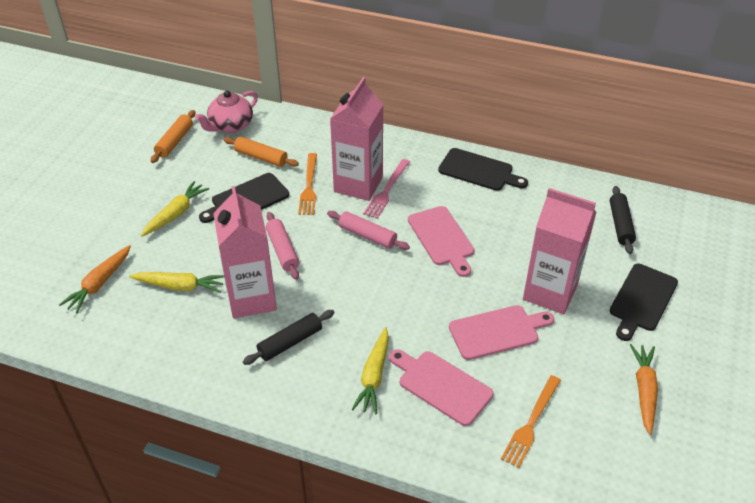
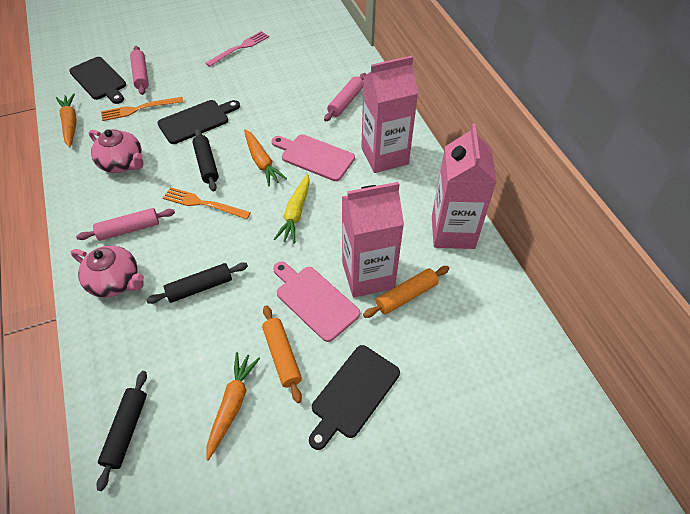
black rolling pin: 2 -> 3
orange carrot: 2 -> 3
pink cutting board: 3 -> 2
pink rolling pin: 2 -> 3
pink teapot: 1 -> 2
yellow carrot: 3 -> 1

